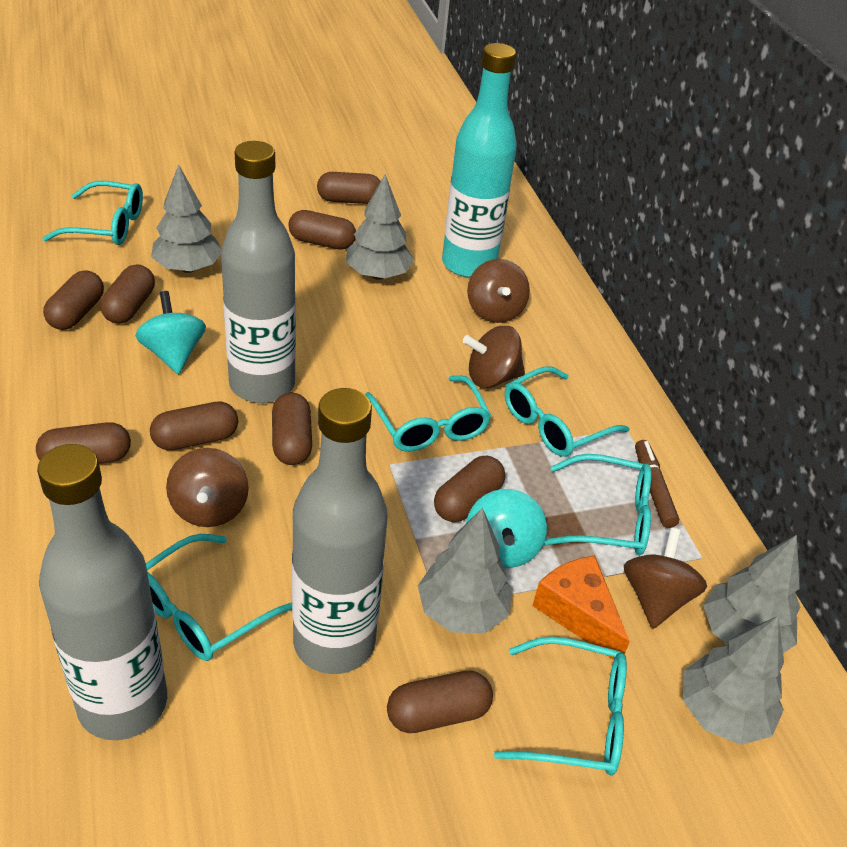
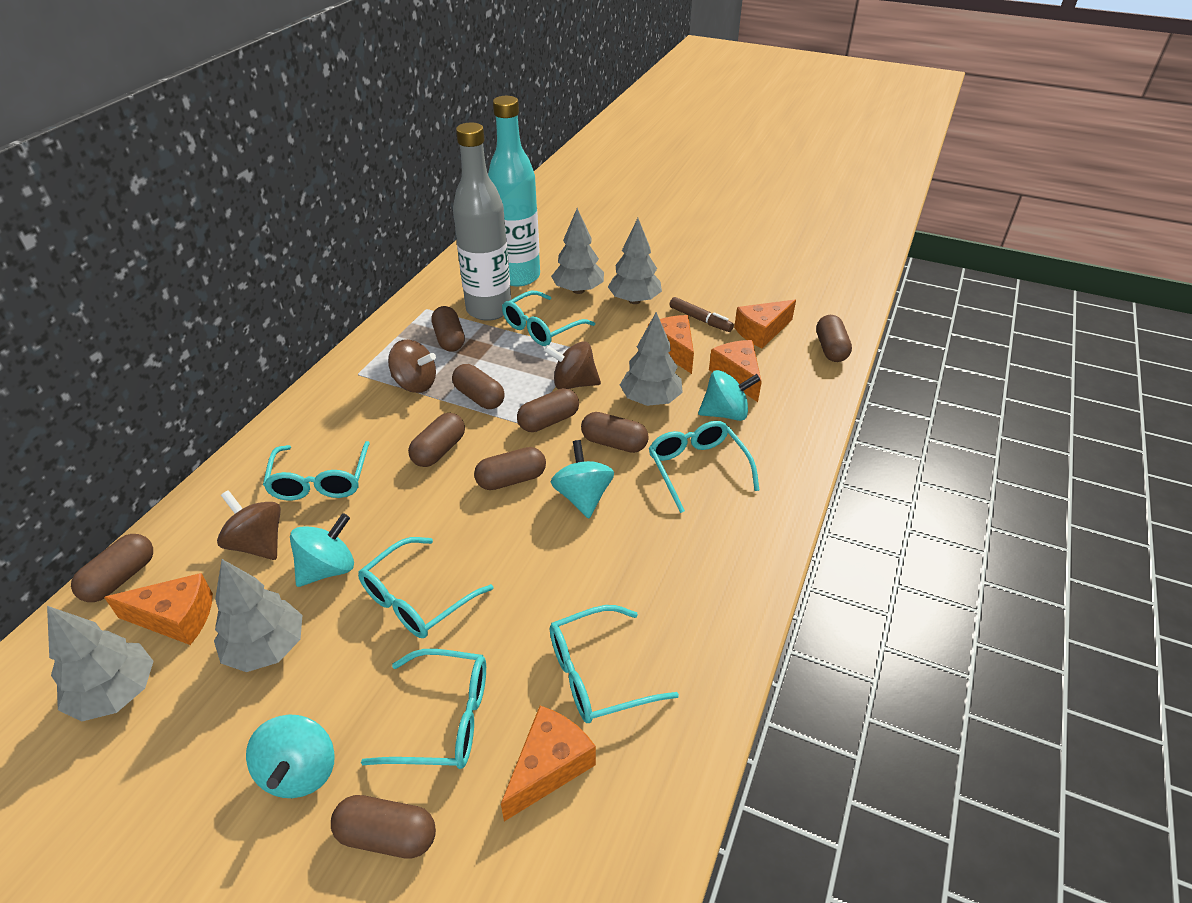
brown spinning top: 4 -> 3
grey bottle: 3 -> 1
orange cheese: 1 -> 5
turquoise spinning top: 2 -> 4

